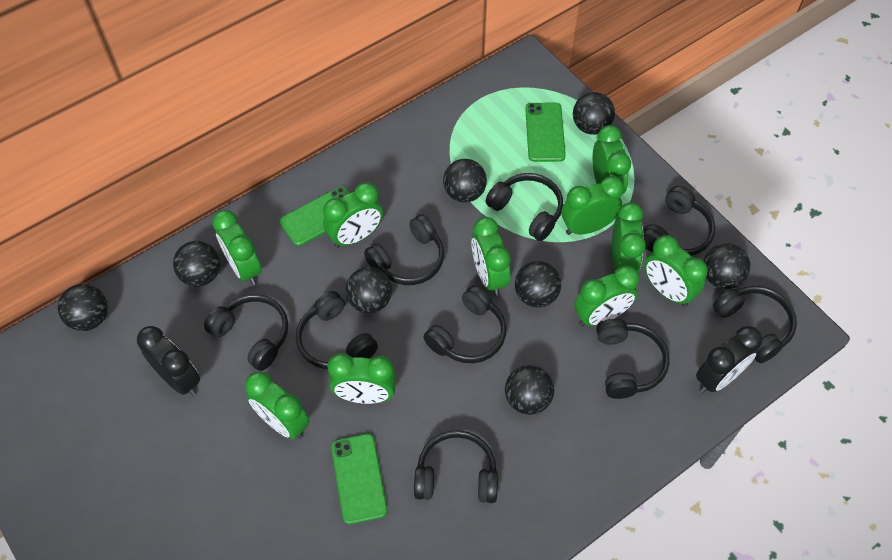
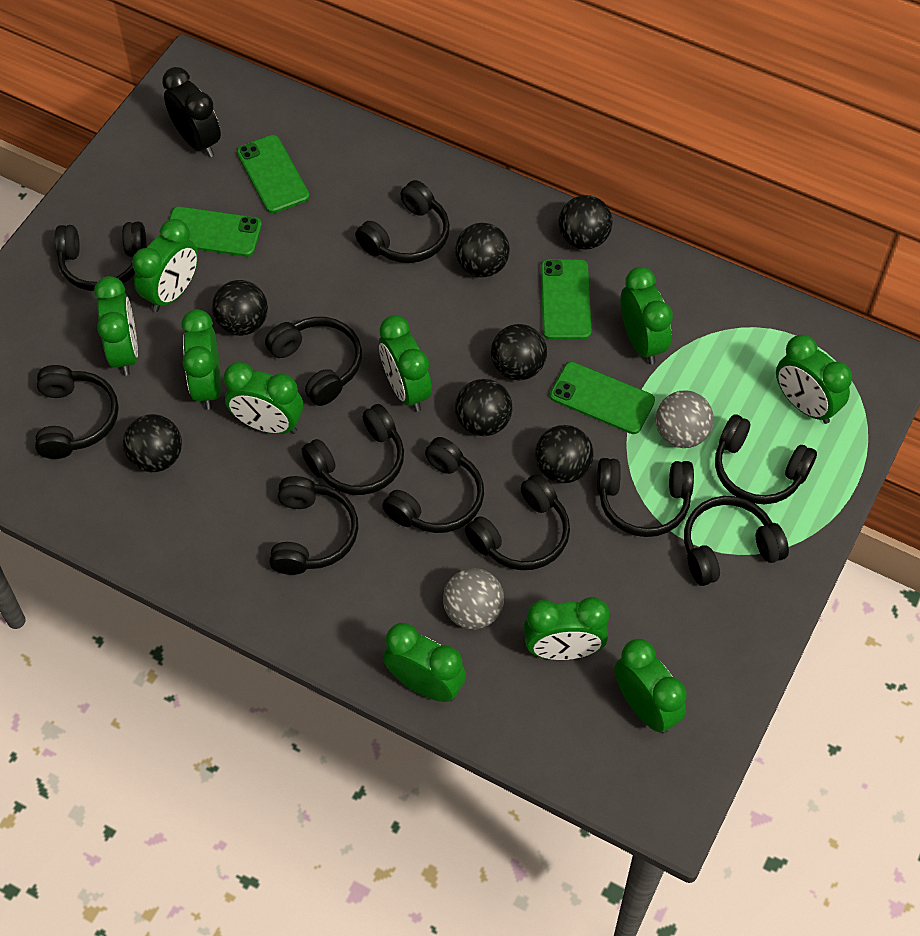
black ball: 8 -> 7
black clock: 2 -> 1
black headphones: 9 -> 11
green phone: 3 -> 4
grey ball: 0 -> 2

